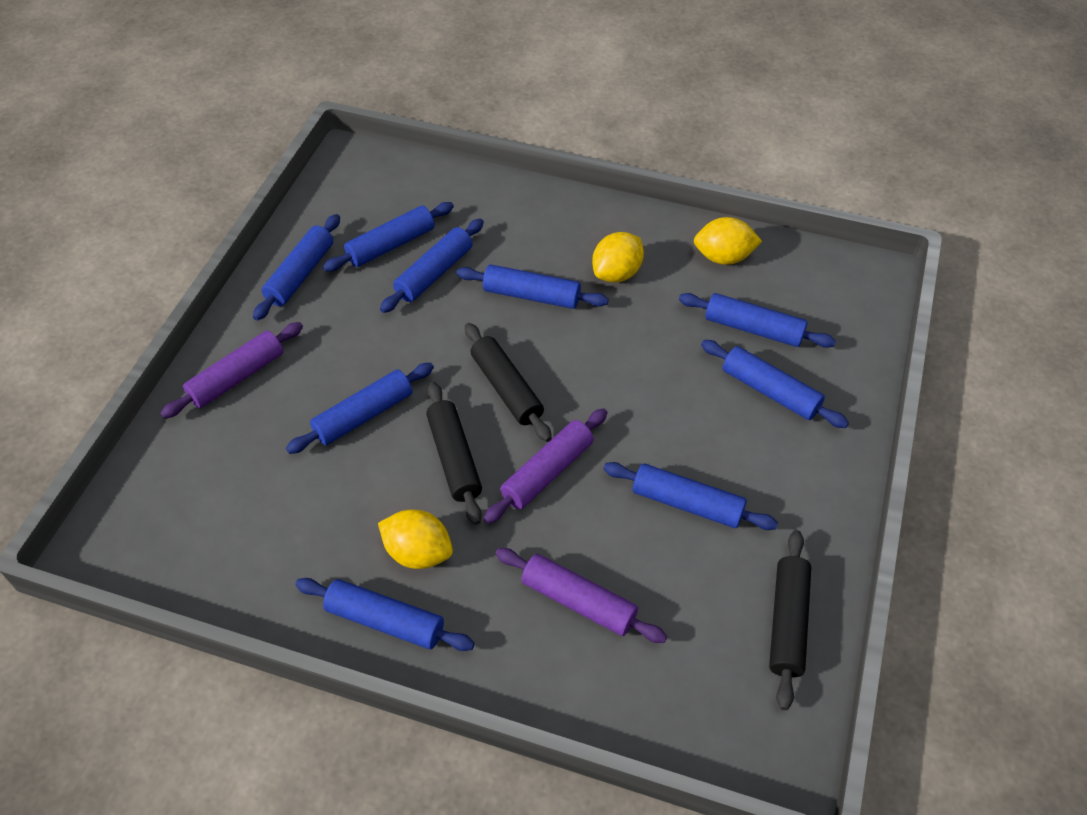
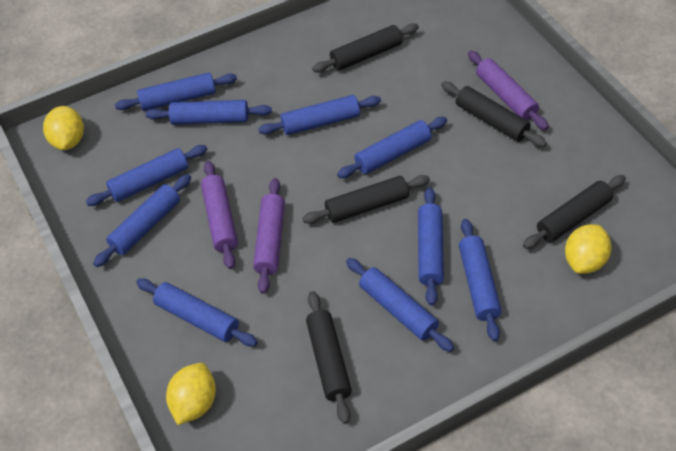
black rolling pin: 3 -> 5
blue rolling pin: 9 -> 10

